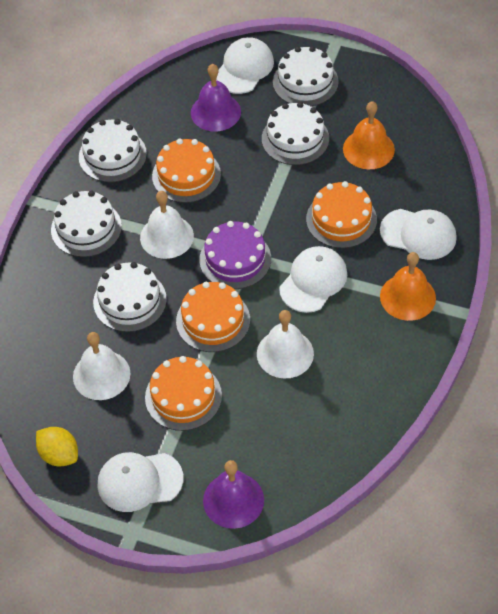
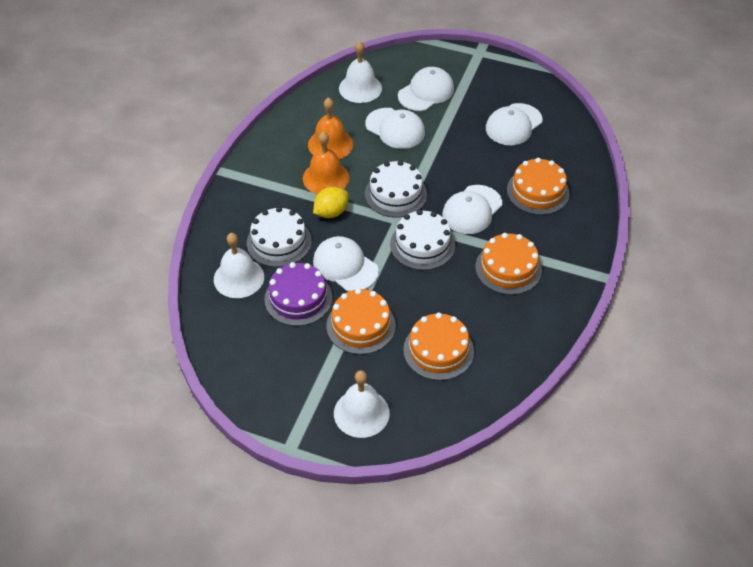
purple bell: 2 -> 0
white cake: 5 -> 3
white cap: 4 -> 5

